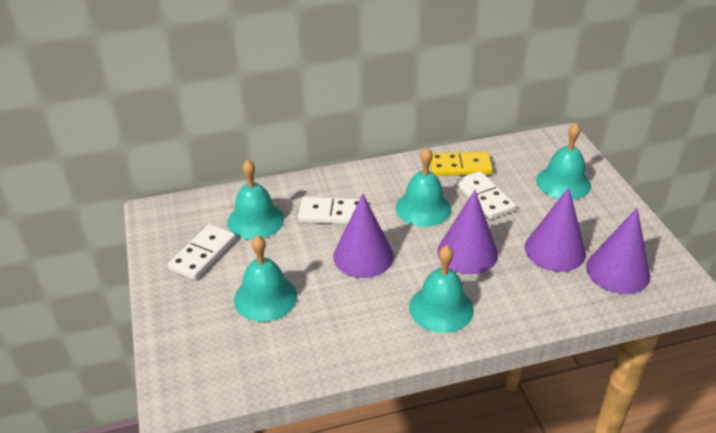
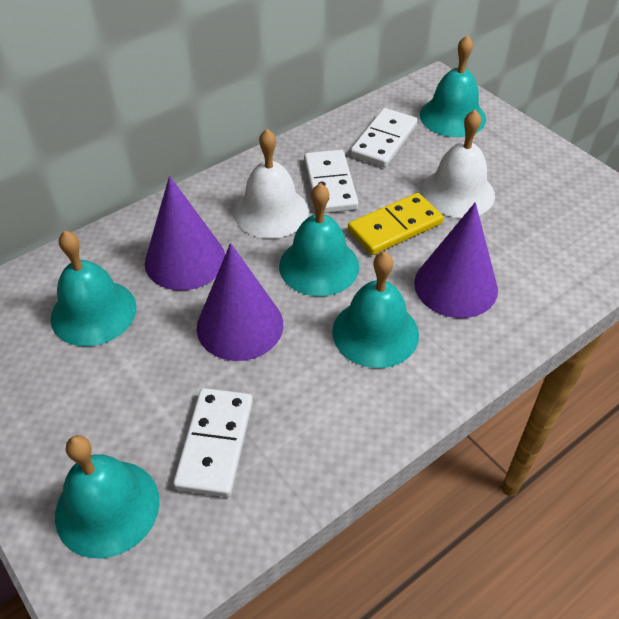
purple cone: 4 -> 3
white bell: 0 -> 2

